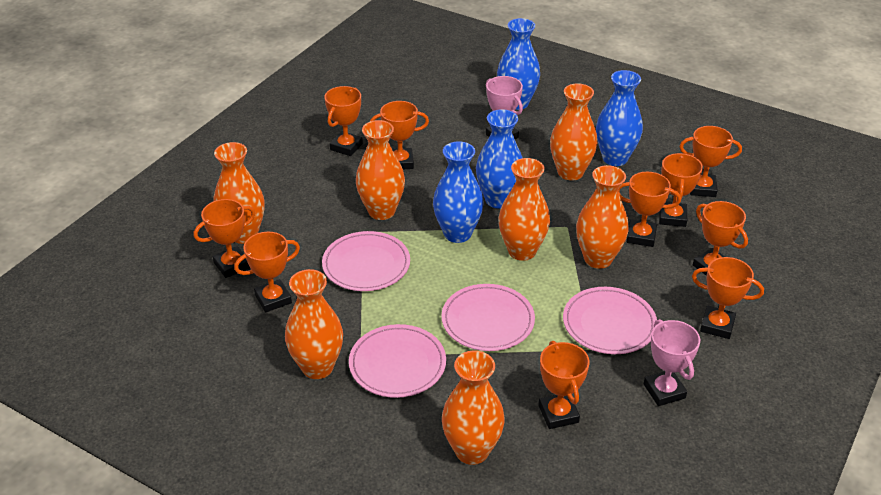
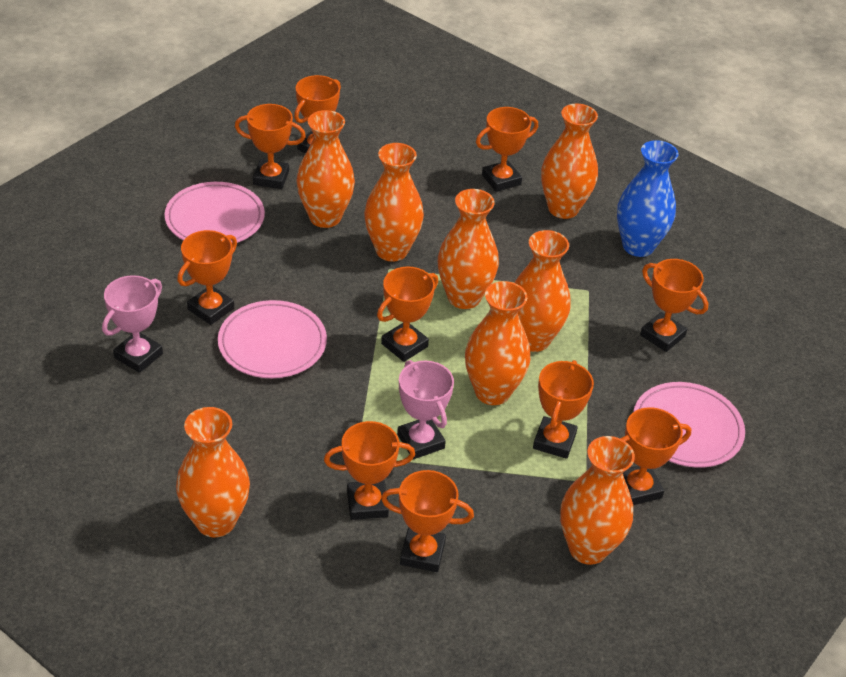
blue vase: 4 -> 1
orange vase: 7 -> 8
pink plate: 4 -> 3

